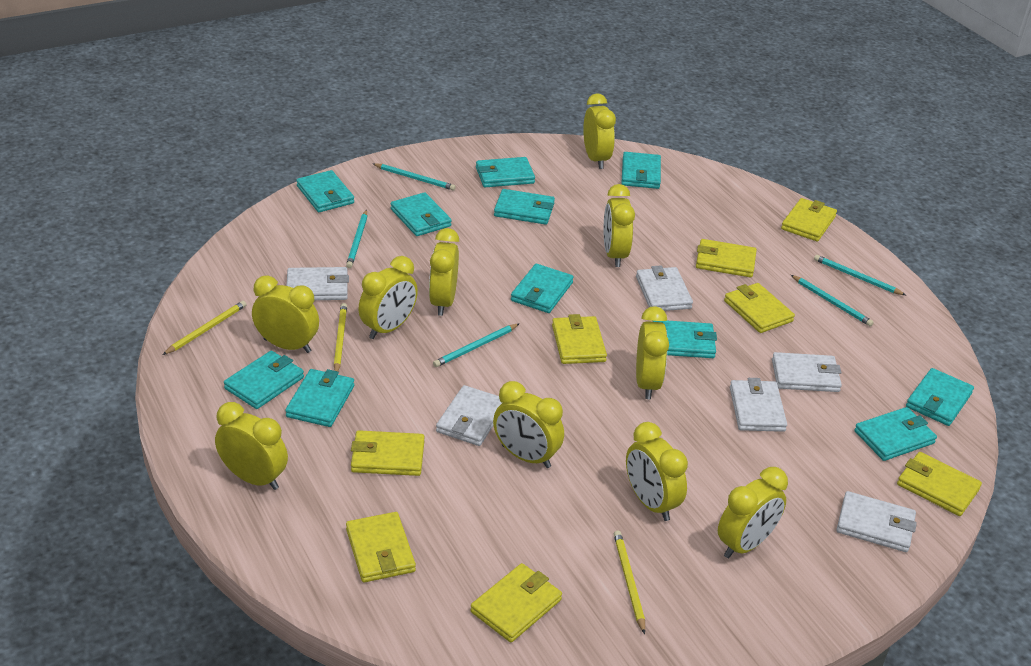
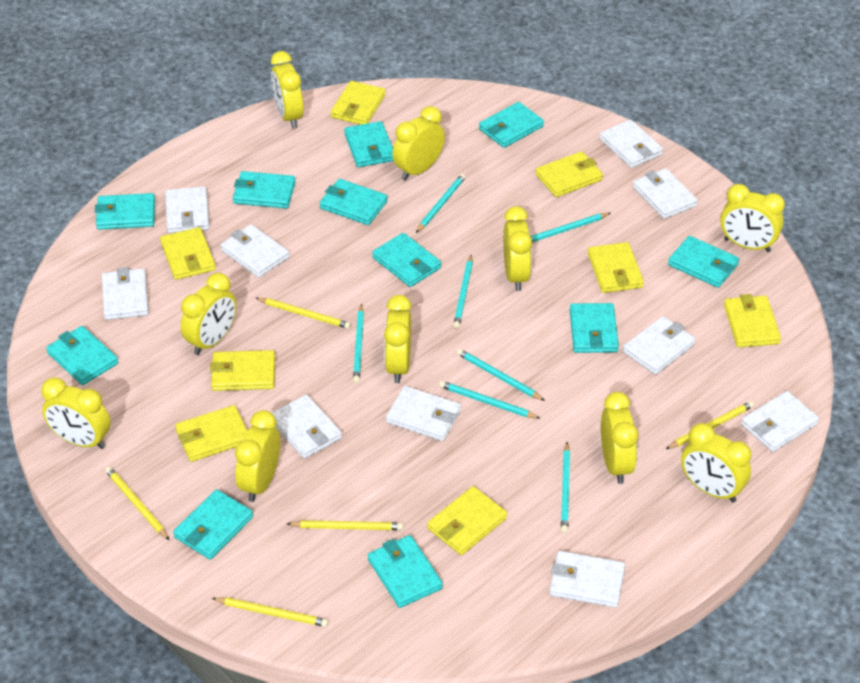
turquoise pencil: 5 -> 7
white wallet: 6 -> 10
yellow pencil: 3 -> 5

